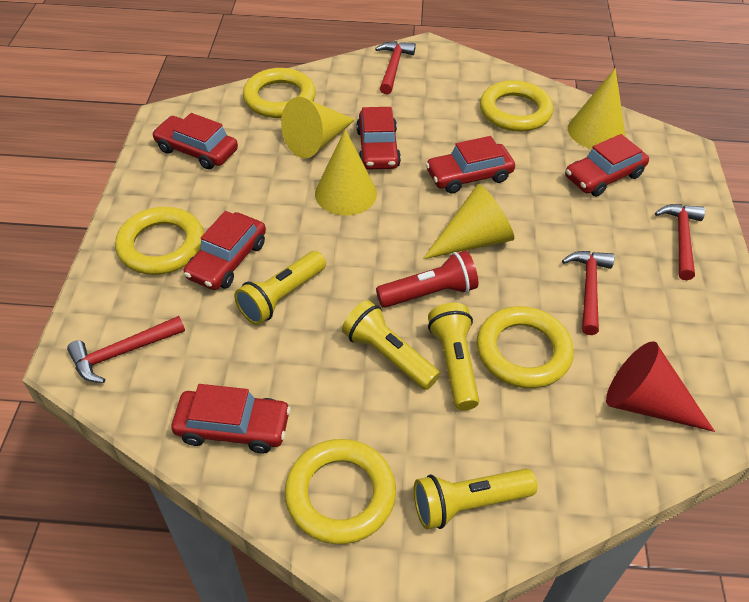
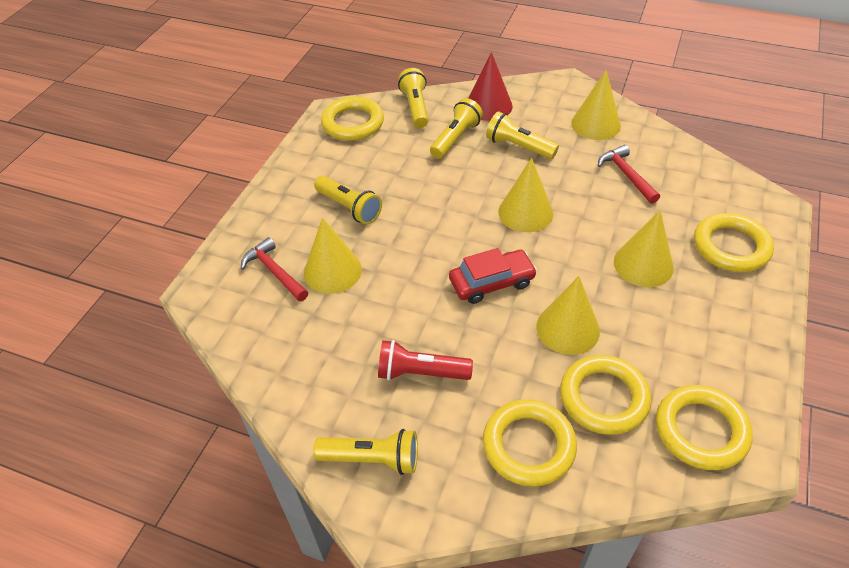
red car: 6 -> 1
red hammer: 4 -> 2
yellow cone: 4 -> 5
yellow flashlight: 4 -> 5

